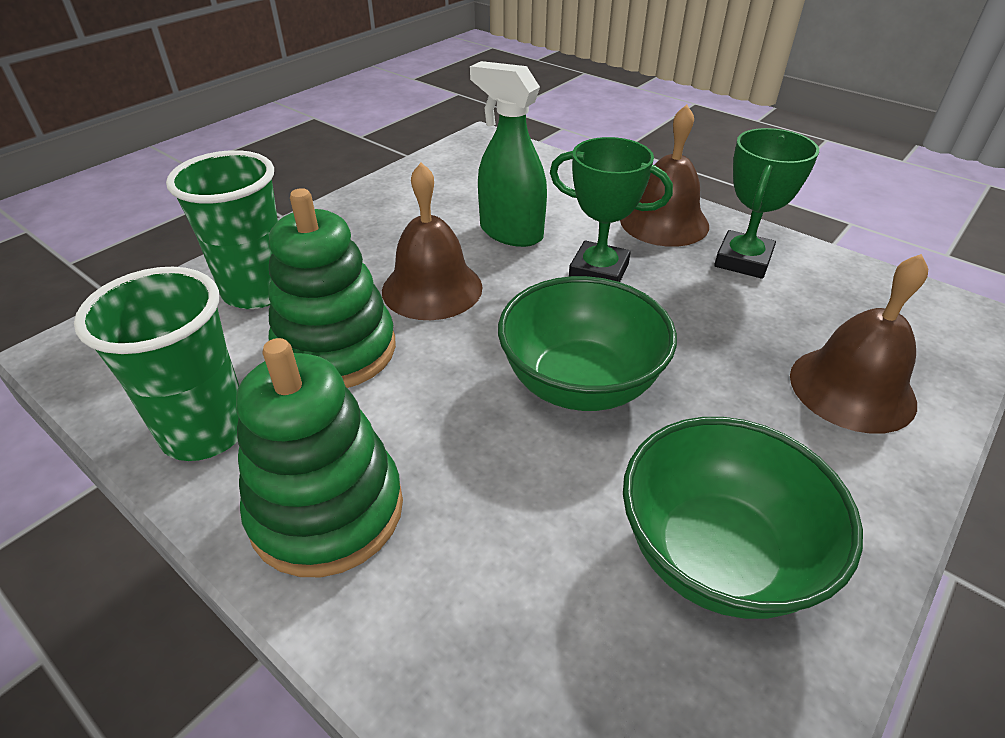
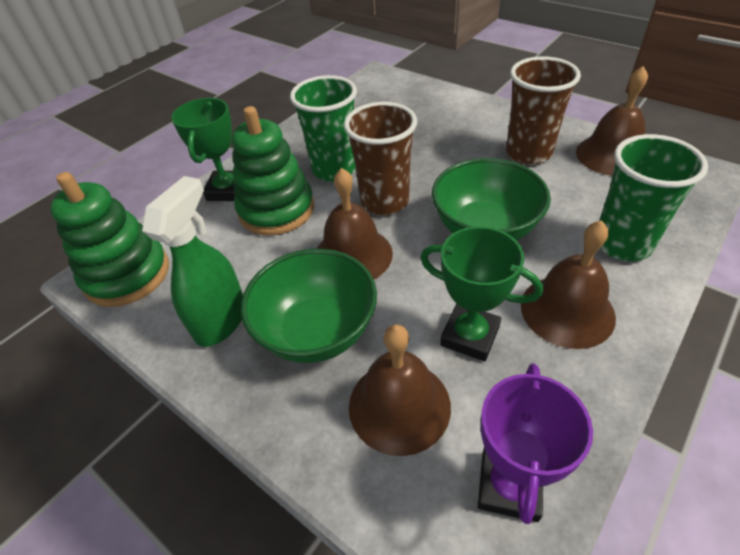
brown bell: 3 -> 4
brown cup: 0 -> 2
purple trophy: 0 -> 1

